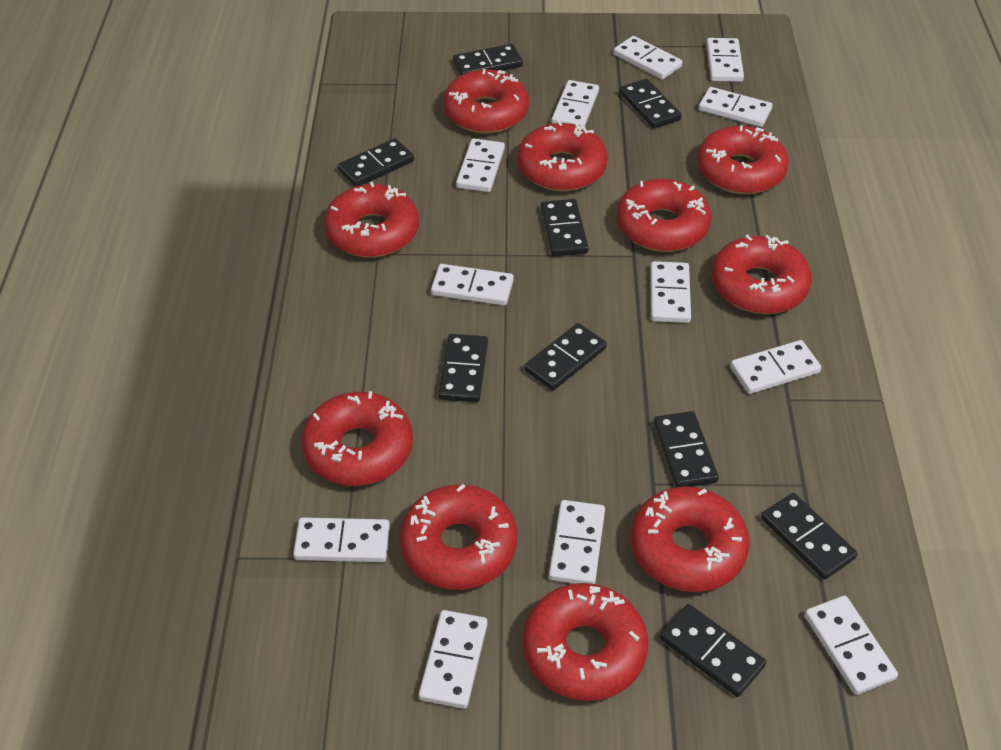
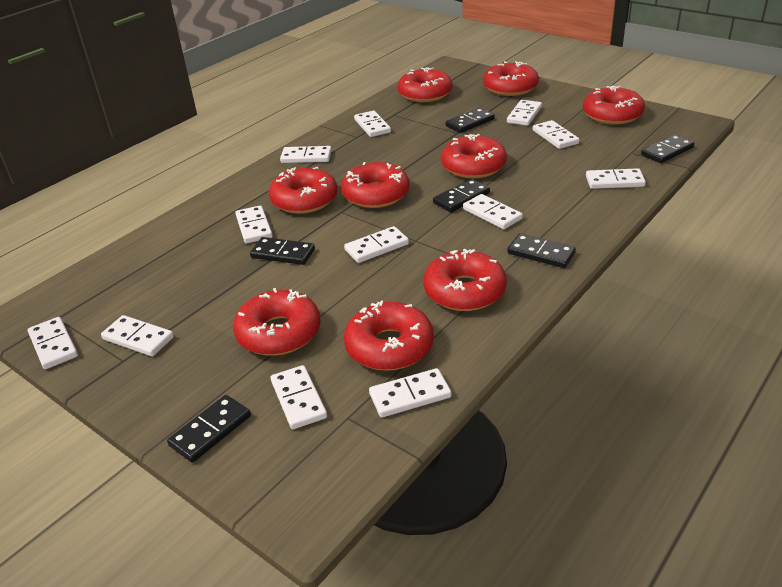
black domino: 9 -> 6
red donut: 10 -> 9

